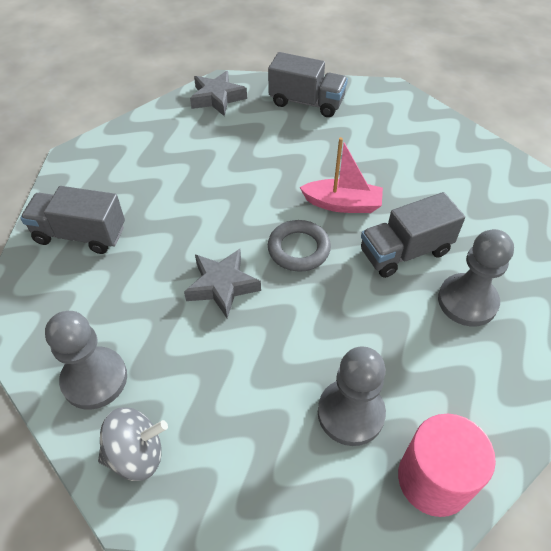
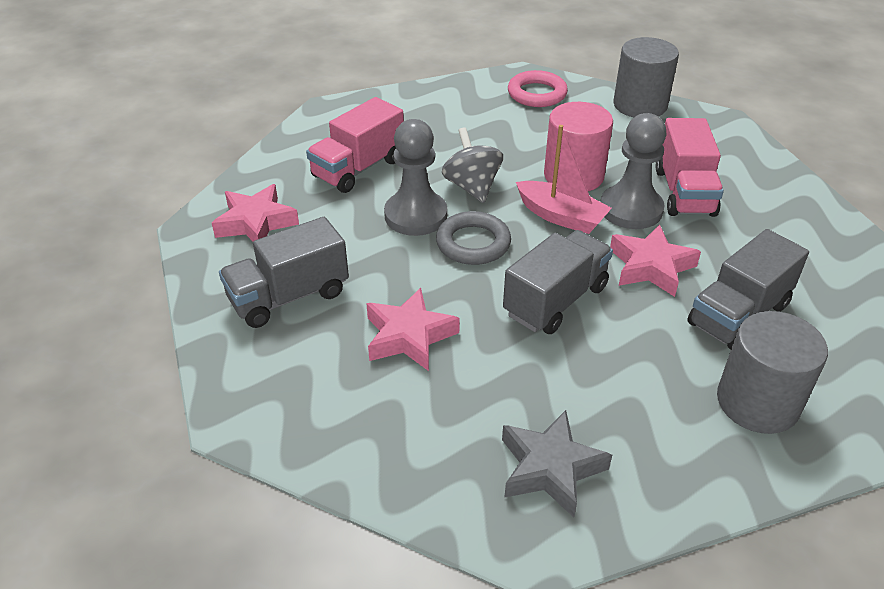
grey cylinder: 0 -> 2
grey pawn: 3 -> 2
grey star: 2 -> 1
pink ring: 0 -> 1
pink star: 0 -> 3
pink truck: 0 -> 2

